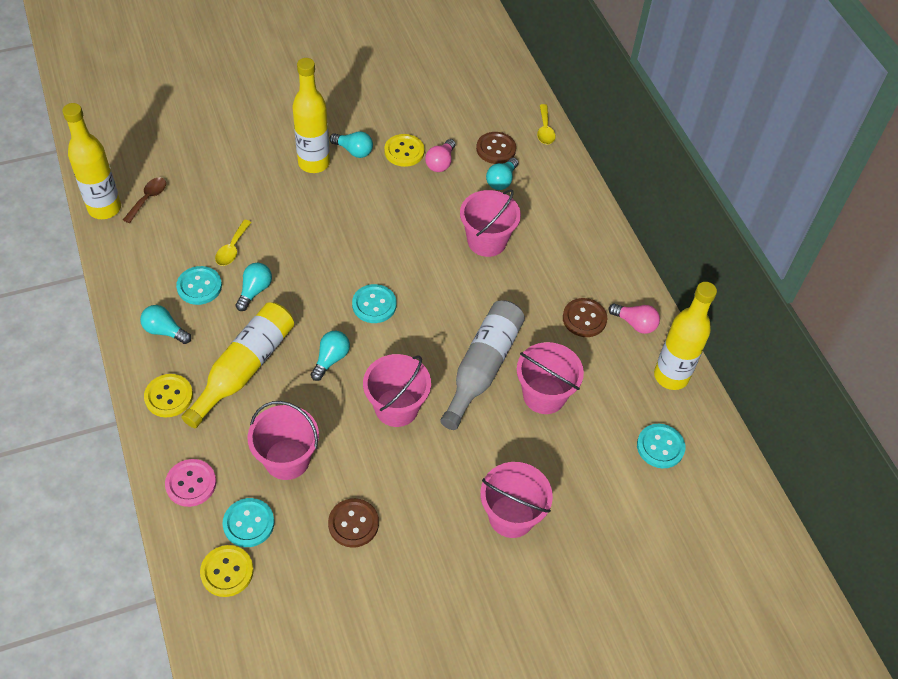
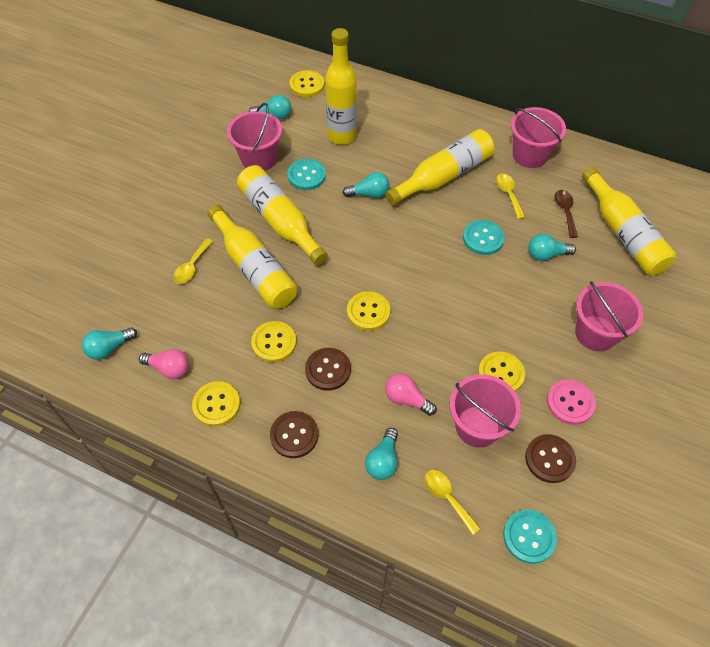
grey bottle: 1 -> 0
pink bucket: 5 -> 4
turquoise button: 4 -> 3
yellow bottle: 4 -> 5
yellow button: 3 -> 5
yellow spoon: 2 -> 3

